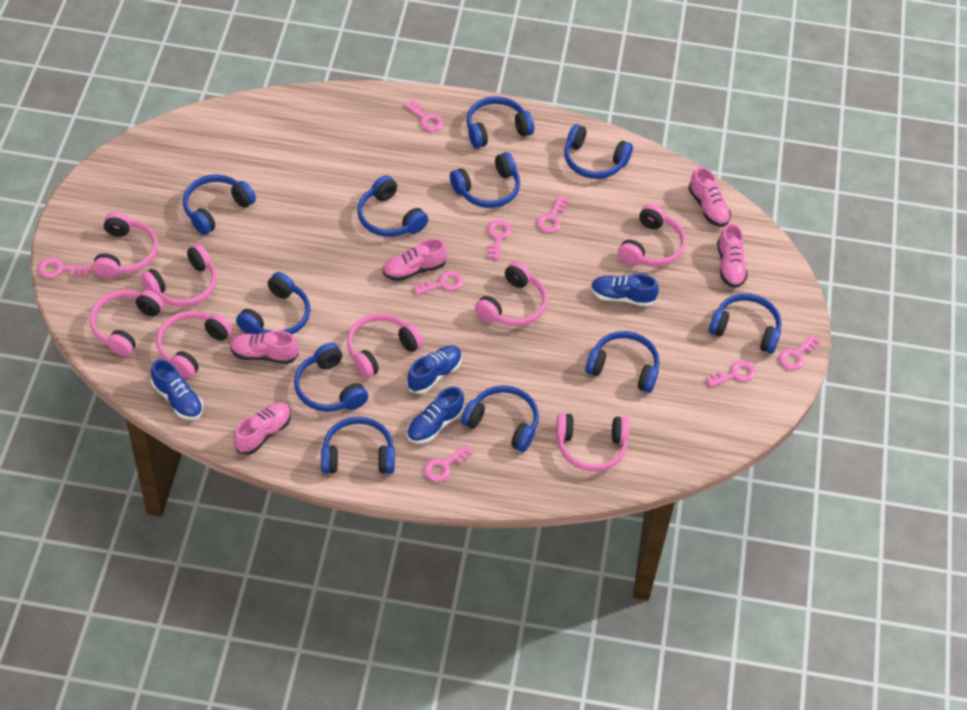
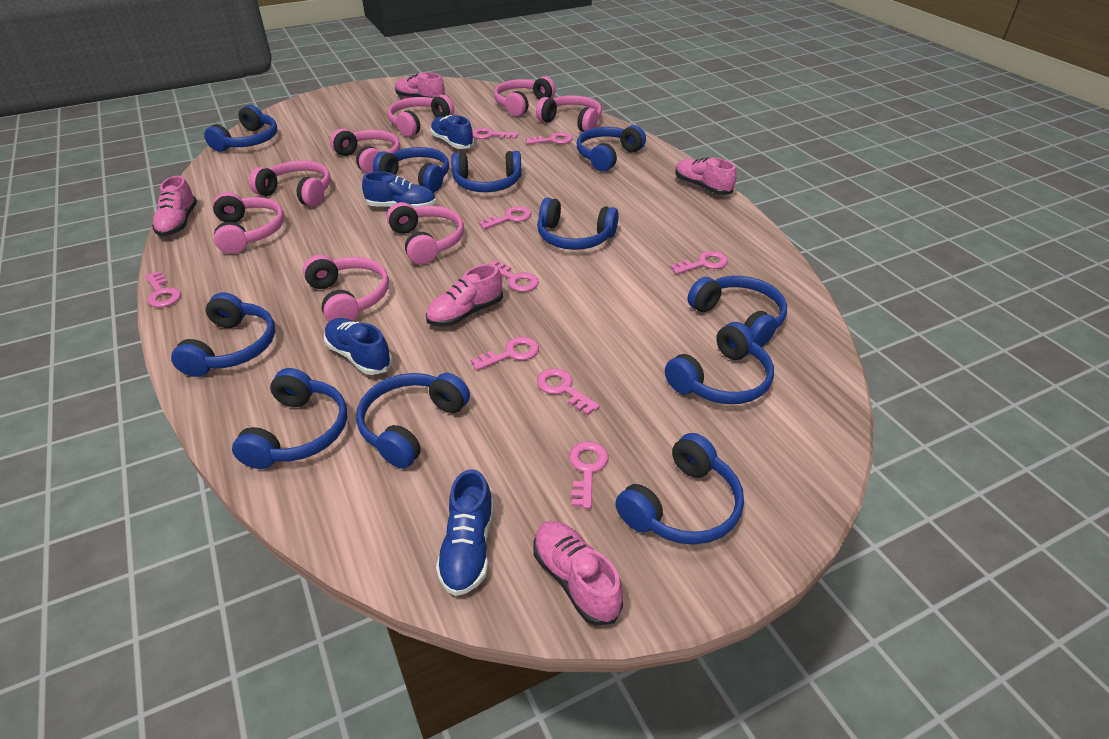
pink key: 8 -> 9

